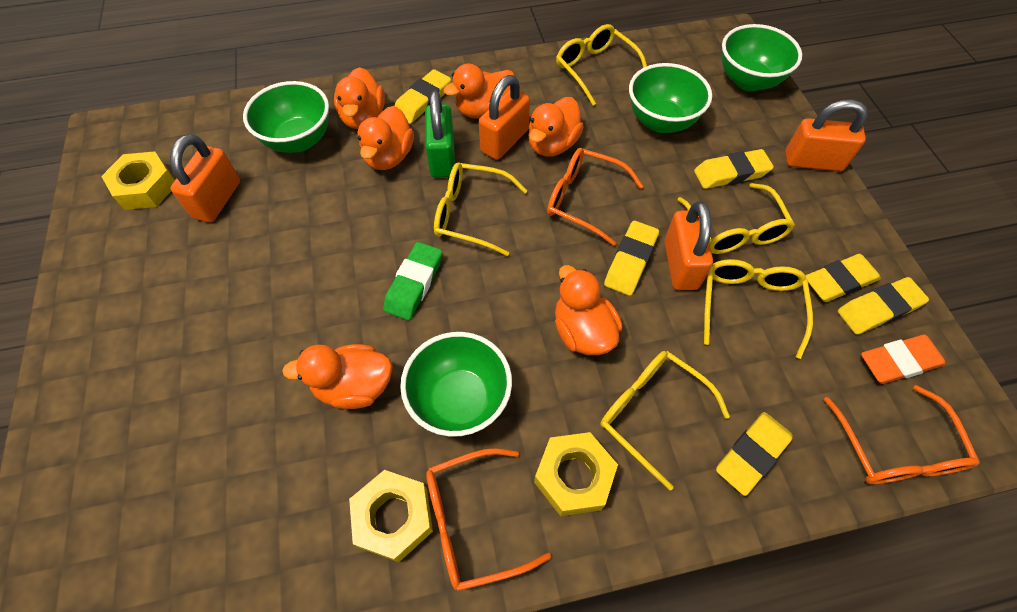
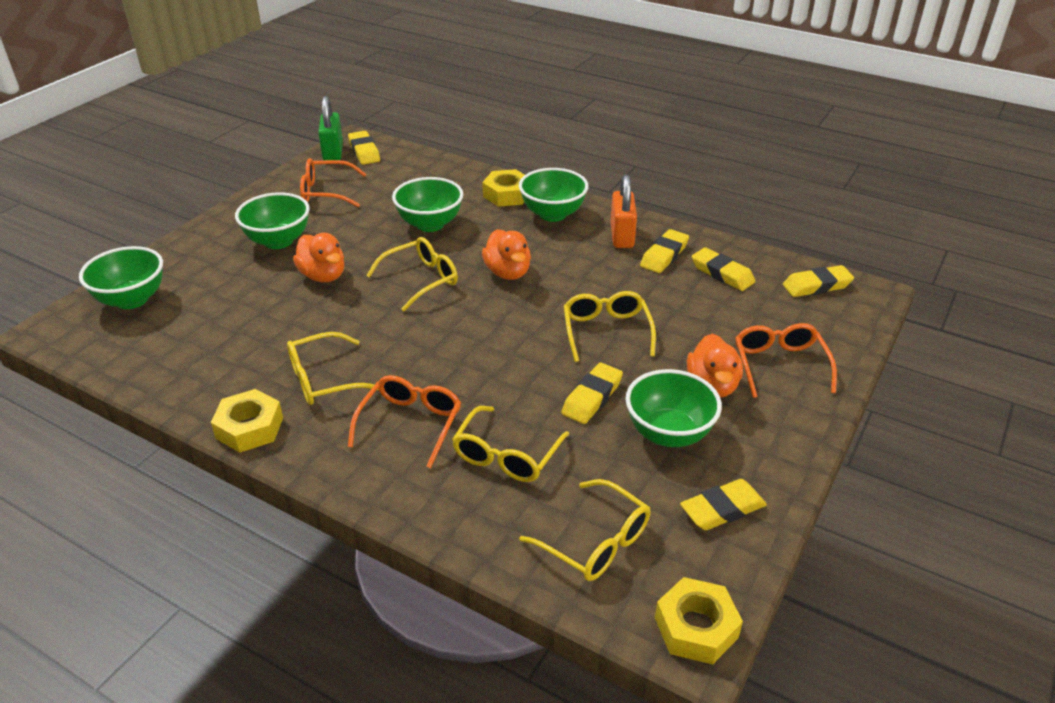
green bowl: 4 -> 5
green eraser: 1 -> 0
orange duck: 6 -> 3
orange eraser: 1 -> 0
orange padlock: 4 -> 1

